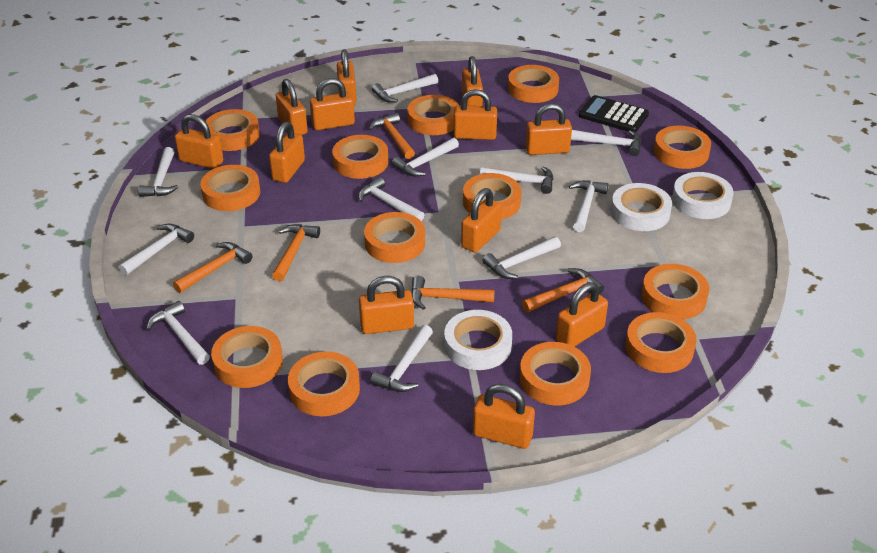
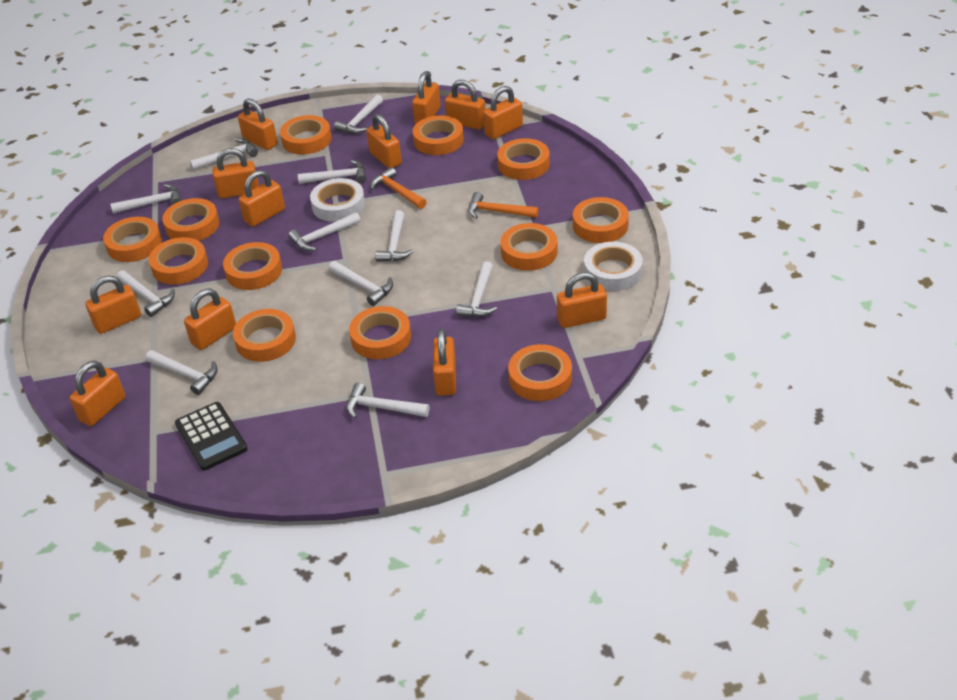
orange hammer: 5 -> 2
orange tape: 13 -> 12
white tape: 3 -> 2

